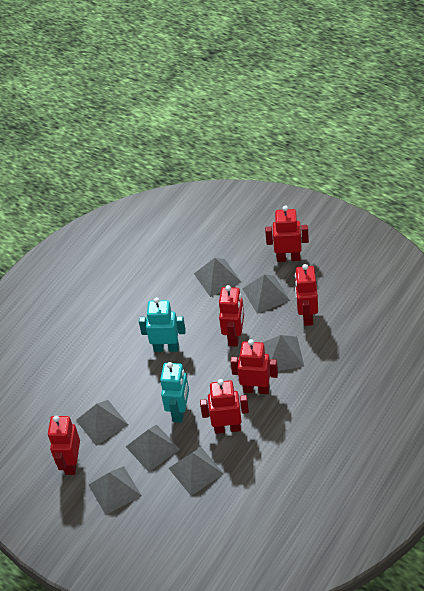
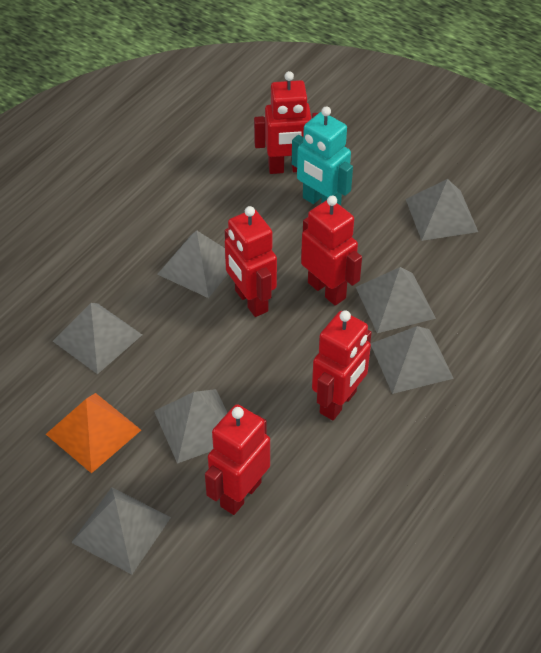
orange pyramid: 0 -> 1
red robot: 6 -> 5
turquoise robot: 2 -> 1

